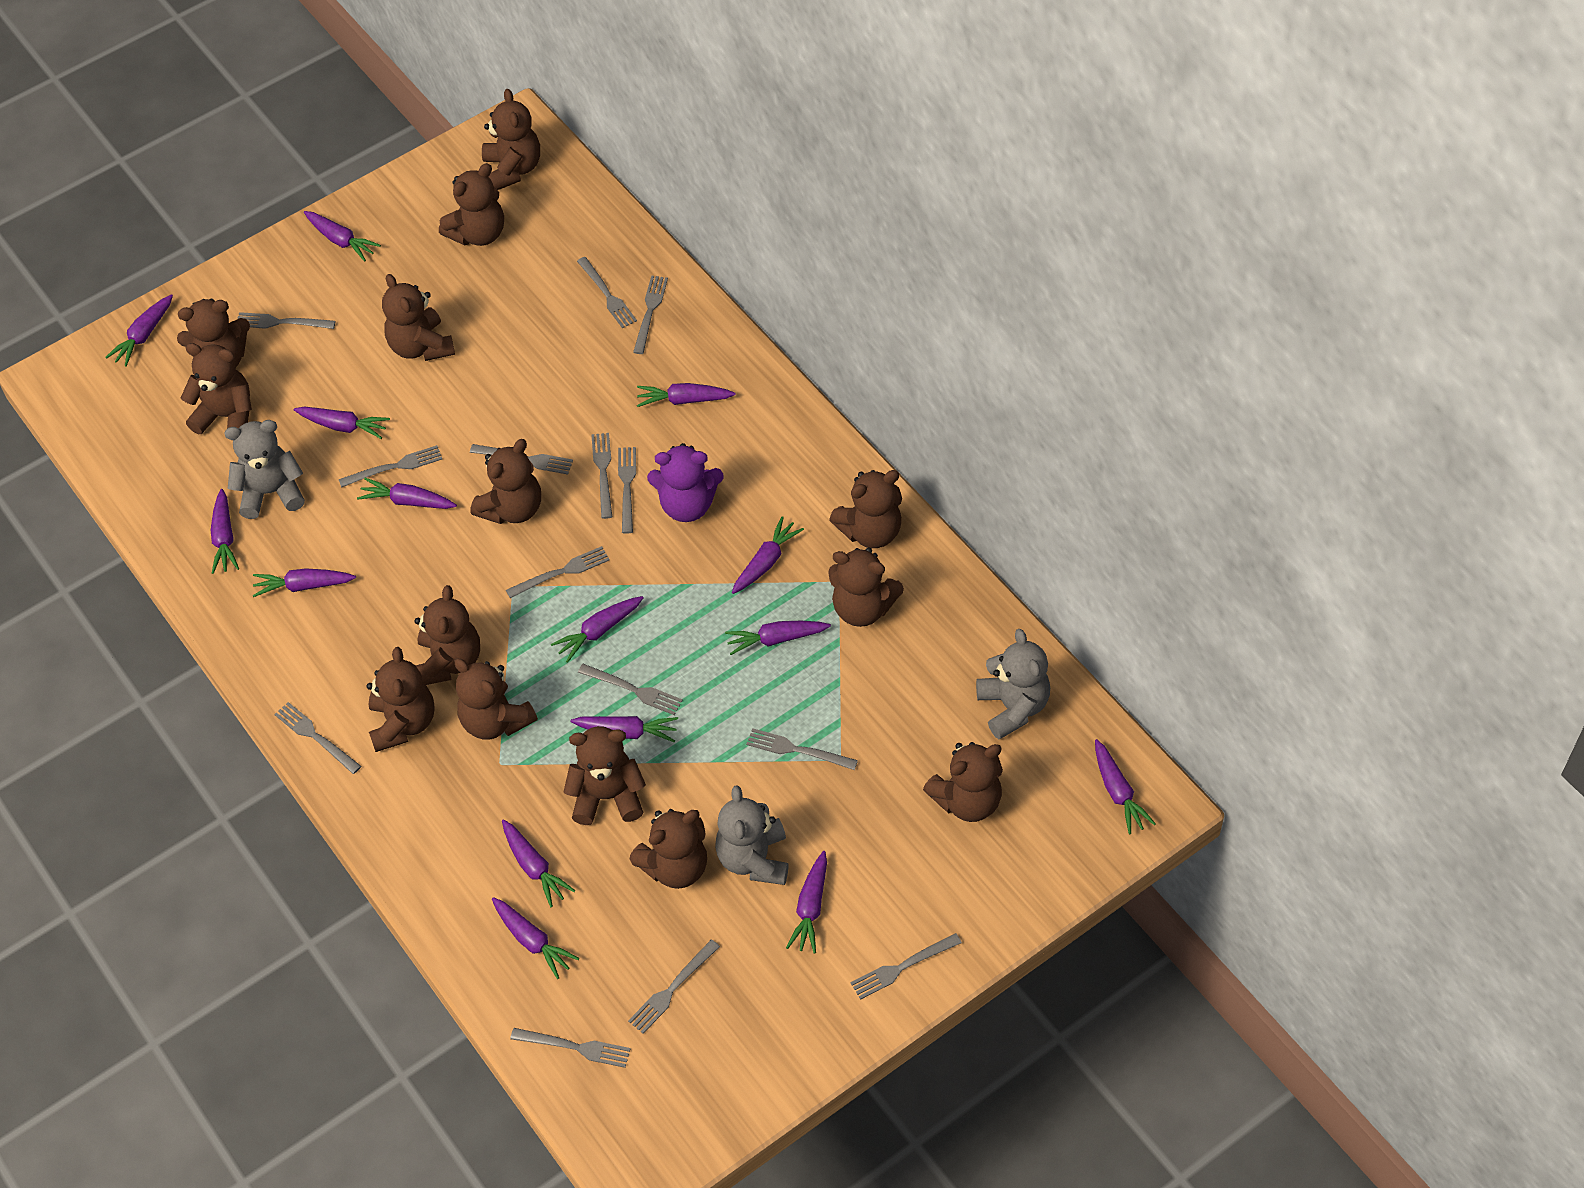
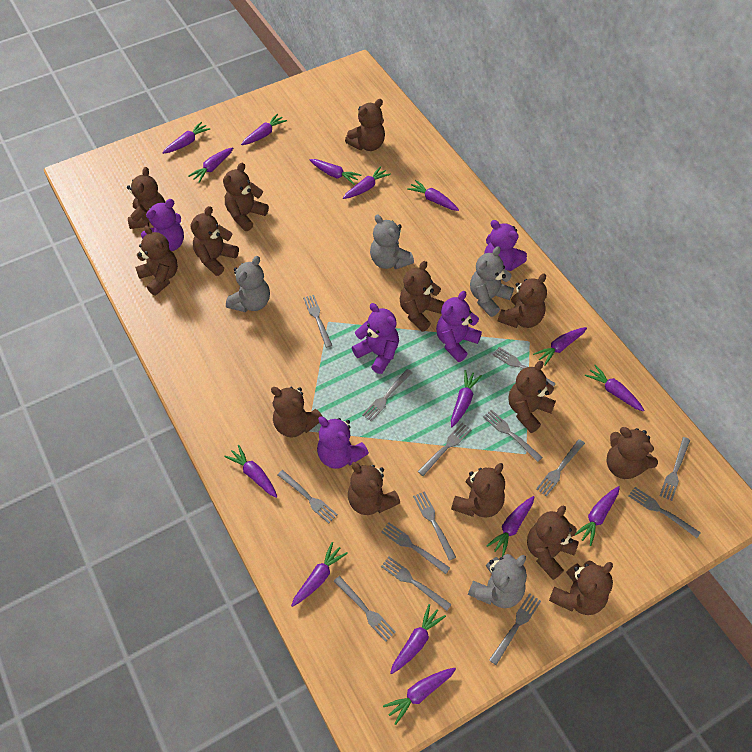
grey teddy bear: 3 -> 4
purple teddy bear: 1 -> 5

